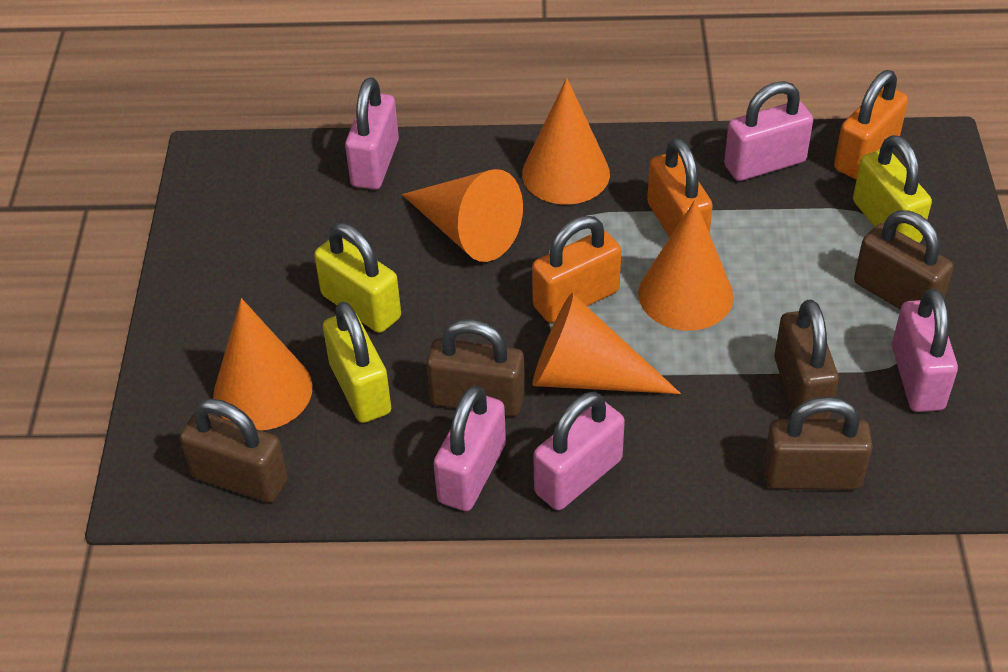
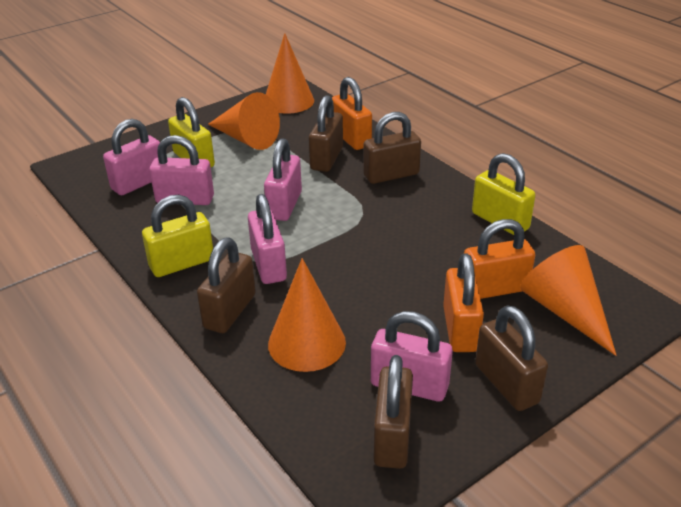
orange cone: 5 -> 4

